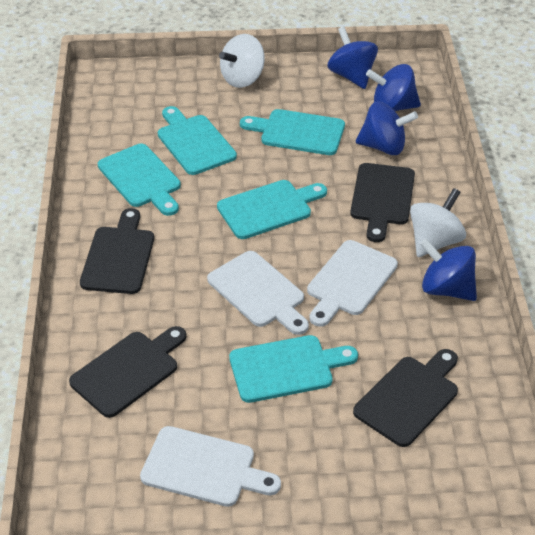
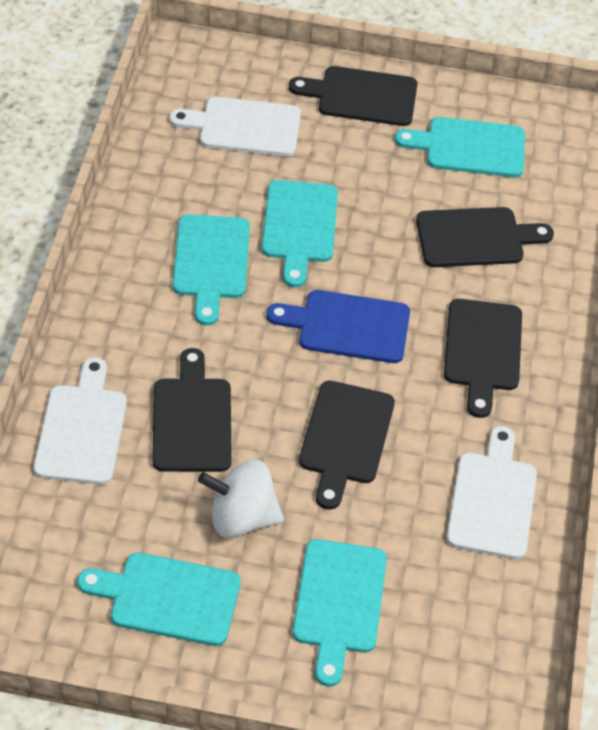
black cutting board: 4 -> 5
blue cutting board: 0 -> 1
blue spinning top: 4 -> 0
white spinning top: 2 -> 1

